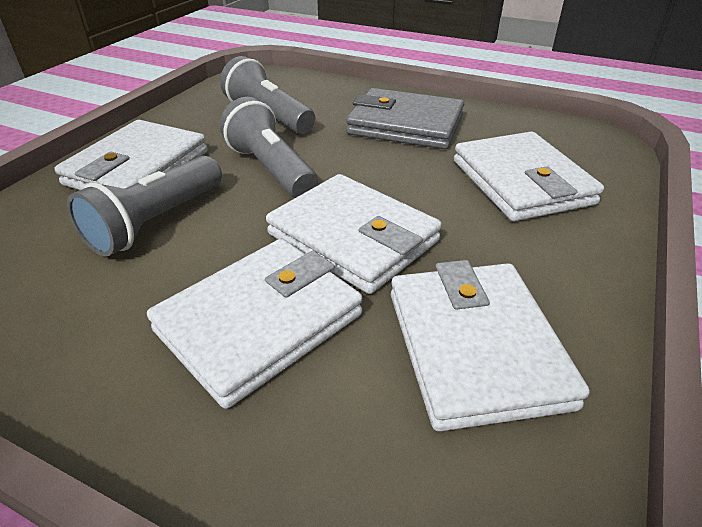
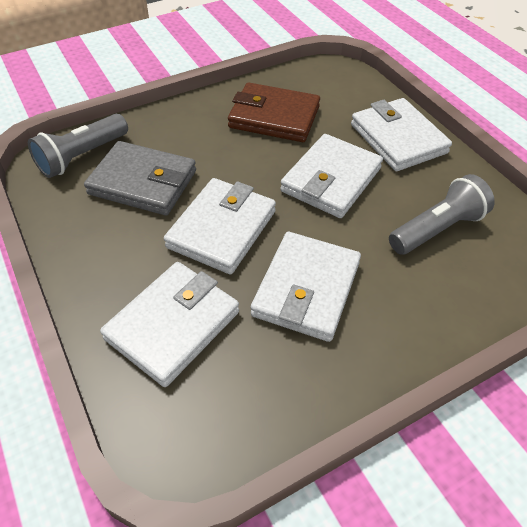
brown wallet: 0 -> 1
grey flashlight: 3 -> 2

